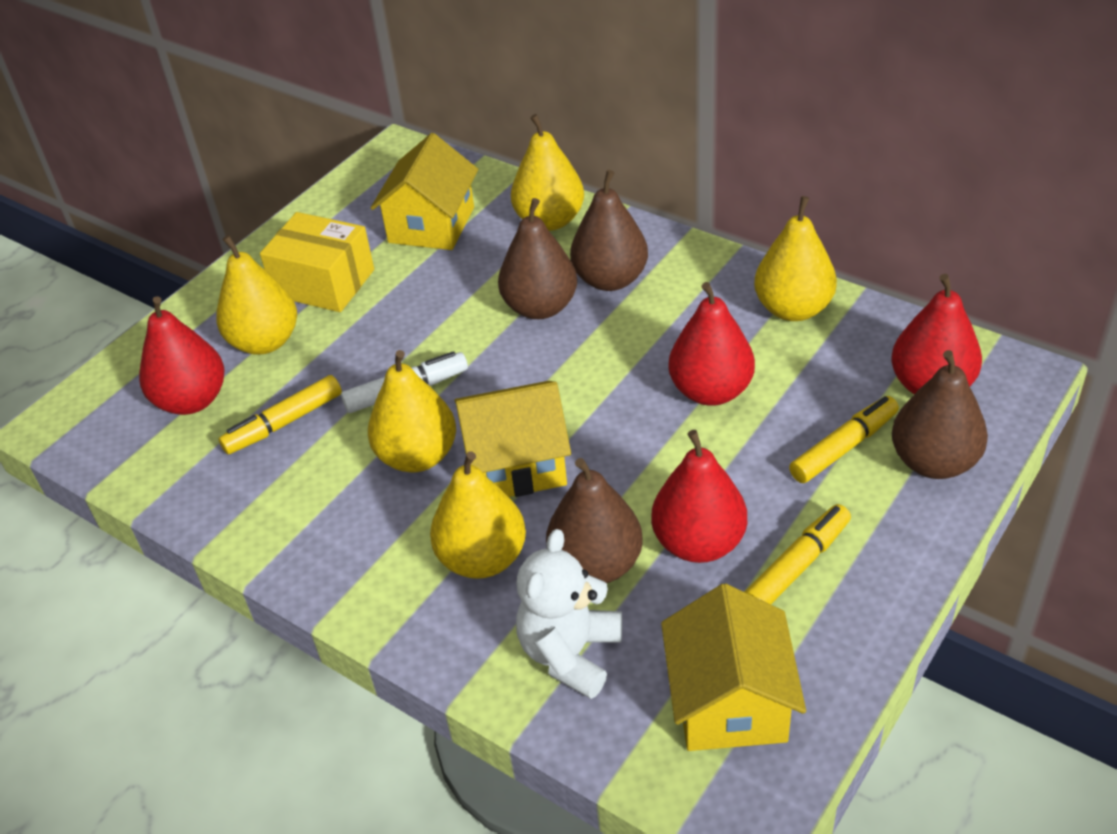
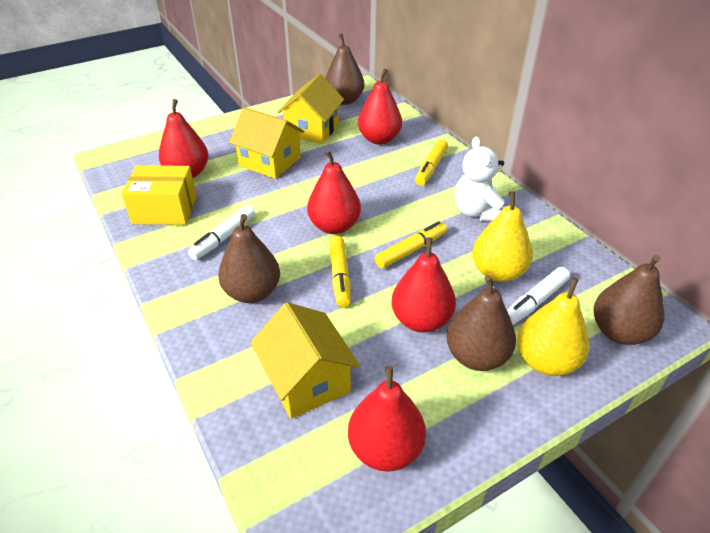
red pear: 4 -> 5
white marker: 1 -> 2
yellow pear: 5 -> 2

